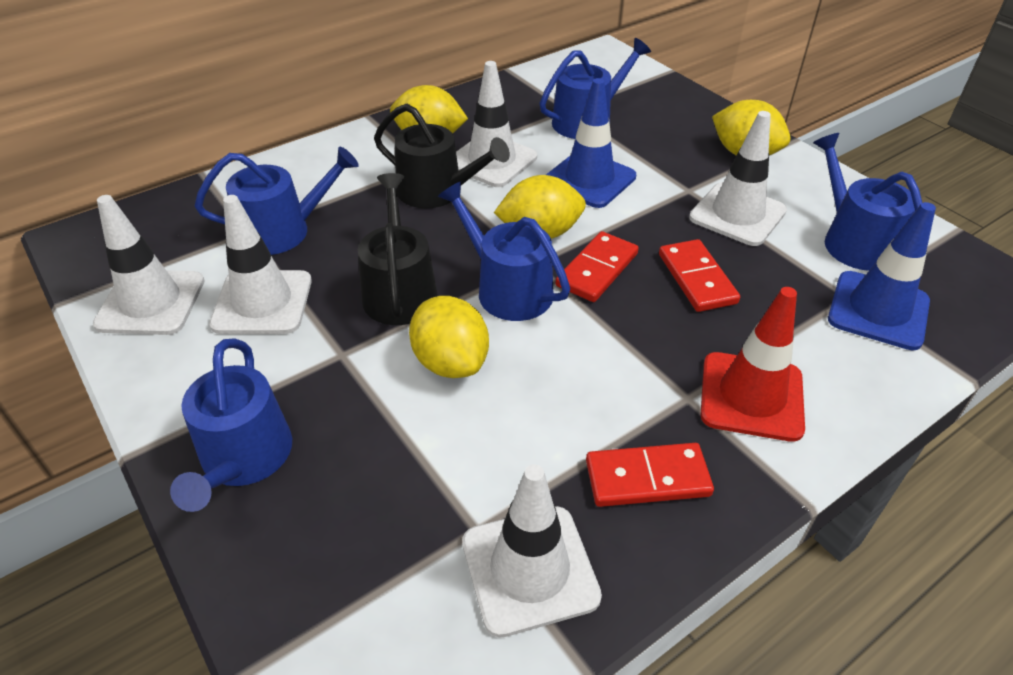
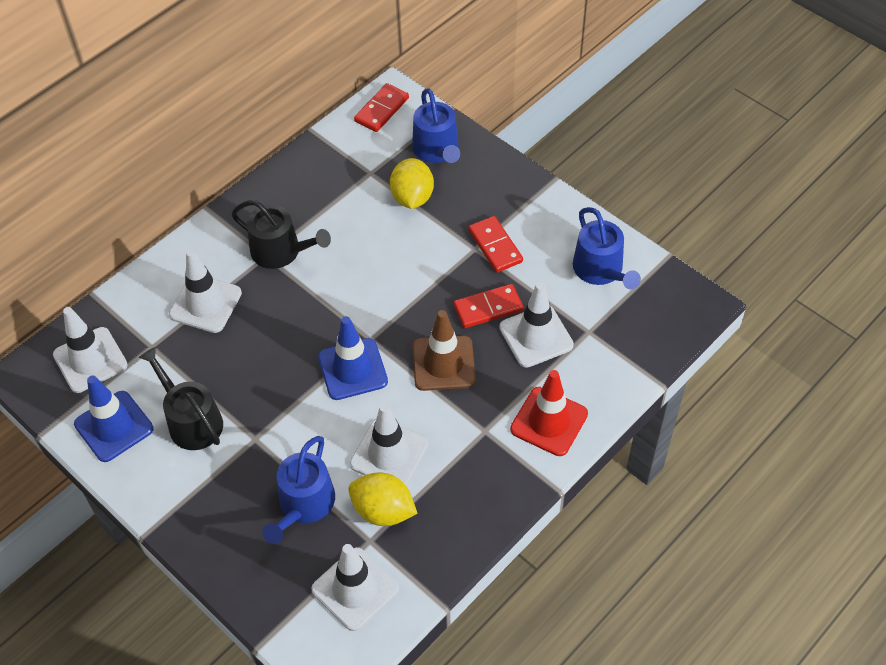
blue watering can: 5 -> 3
brown traffic cone: 0 -> 1
yellow lemon: 4 -> 2

